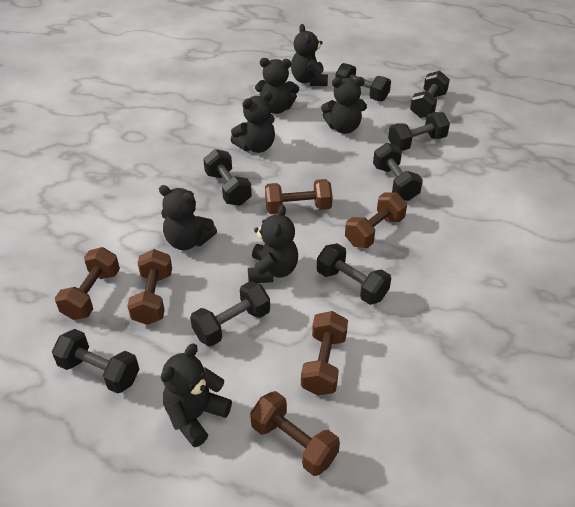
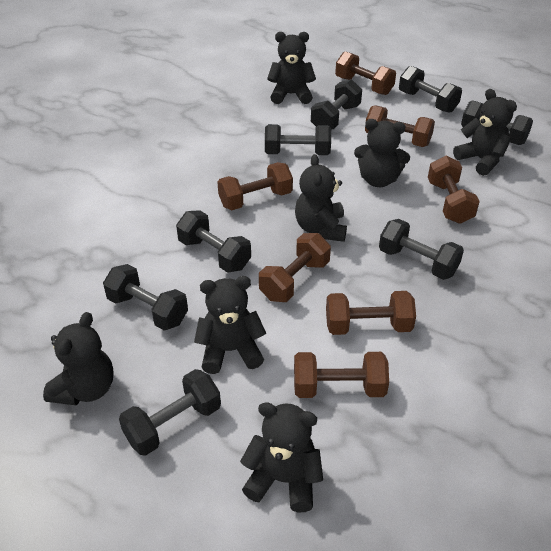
brown dumbbell: 6 -> 7

